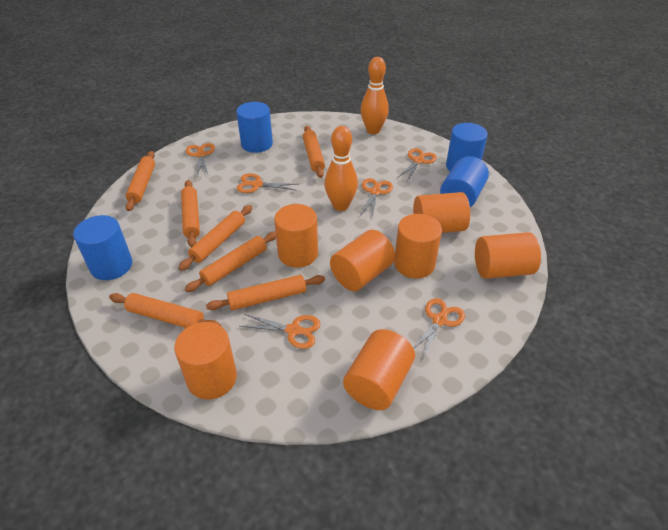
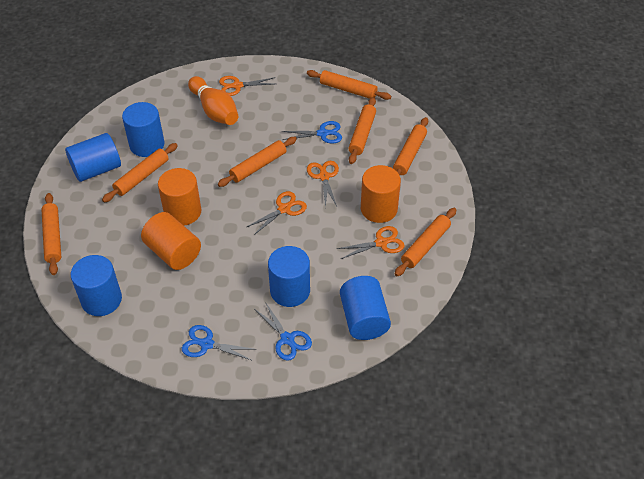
blue cylinder: 4 -> 5
blue scissors: 0 -> 3
orange bowling pin: 2 -> 1
orange cylinder: 7 -> 3
orange scissors: 6 -> 4

